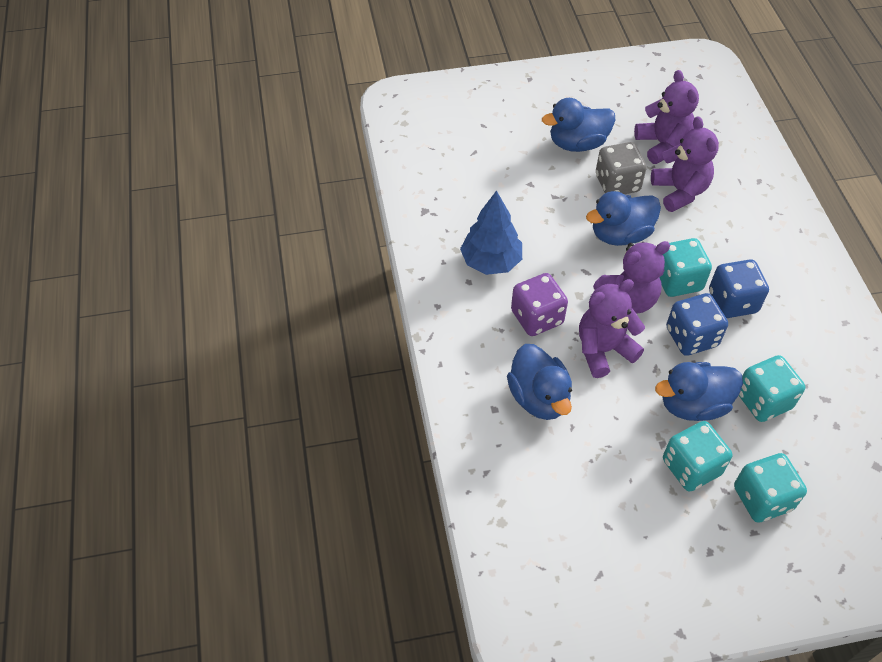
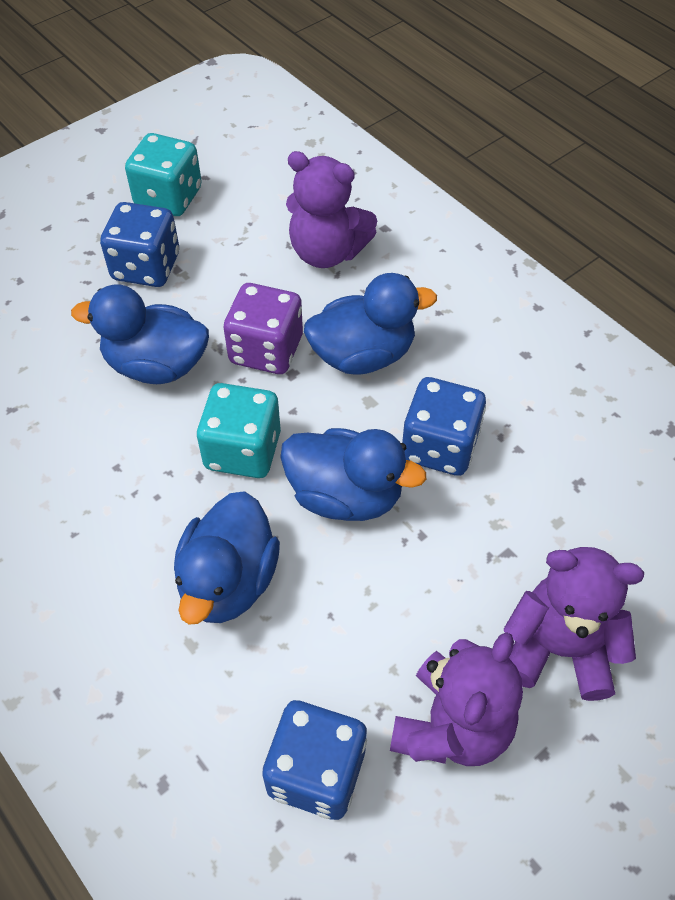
blue dice: 2 -> 3
blue tree: 1 -> 0
grey dice: 1 -> 0
purple teddy bear: 4 -> 3
turquoise dice: 4 -> 2

